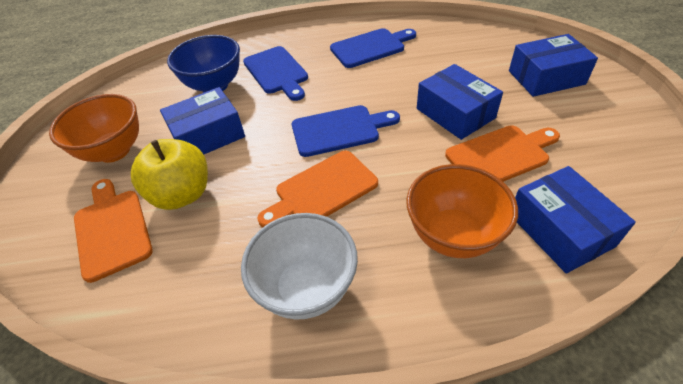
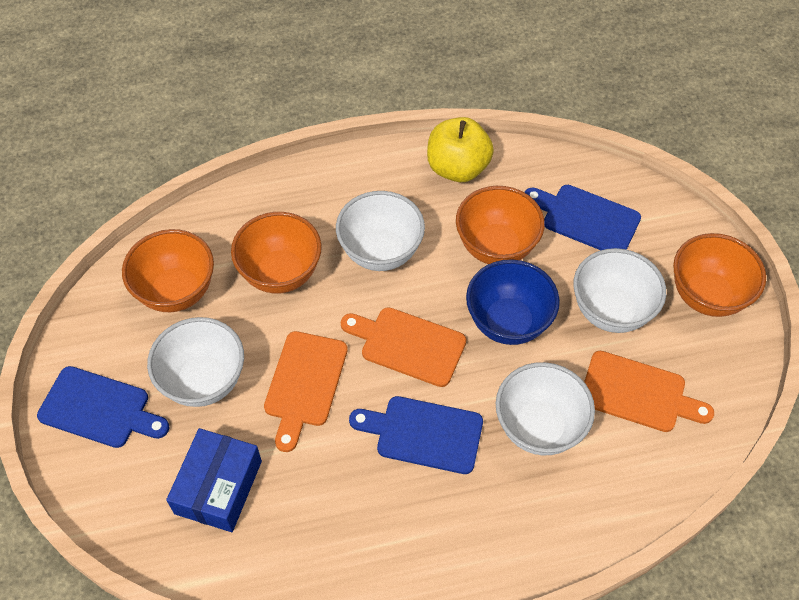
blue box: 4 -> 1
orange bowl: 2 -> 4
white bowl: 1 -> 4

